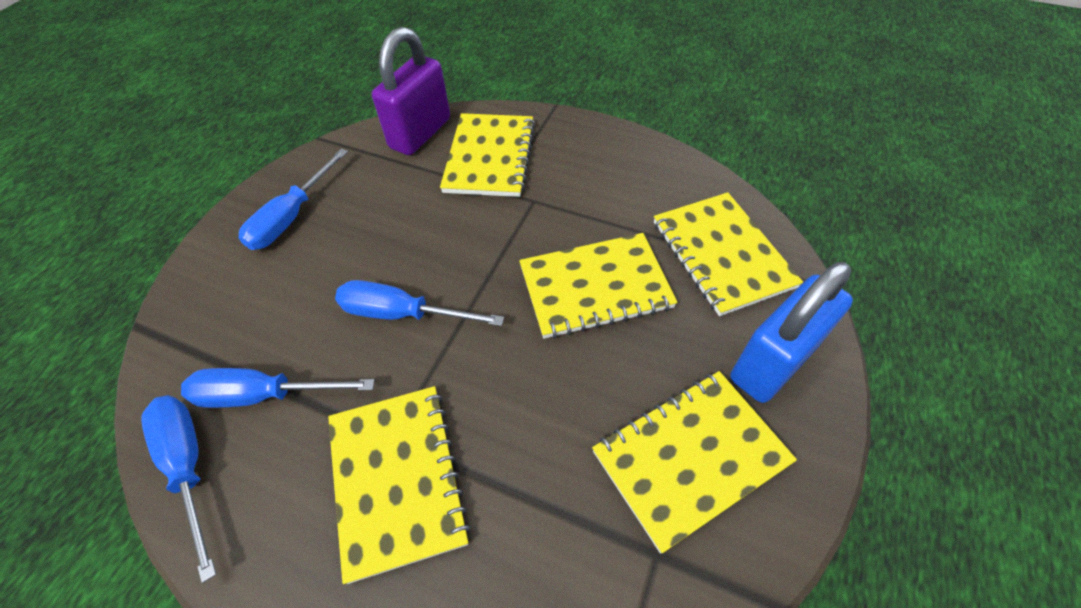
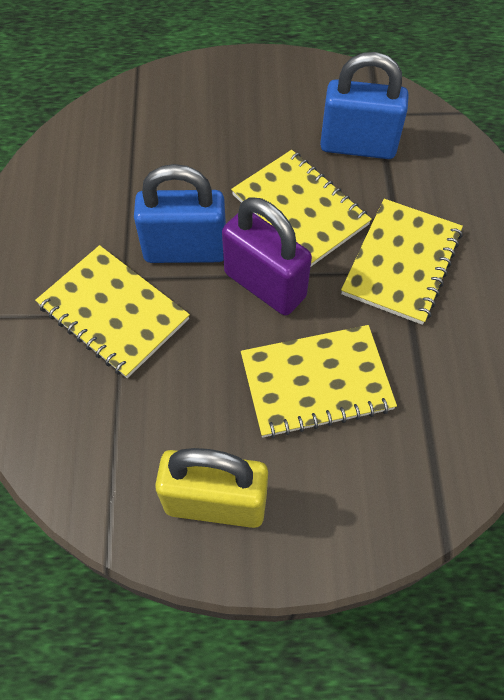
blue padlock: 1 -> 2
blue screwdriver: 4 -> 0
yellow notebook: 5 -> 4
yellow padlock: 0 -> 1

